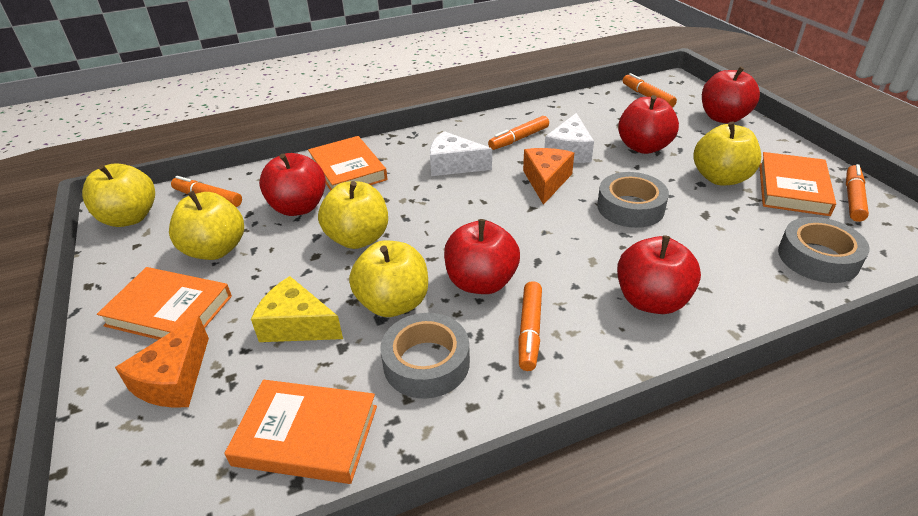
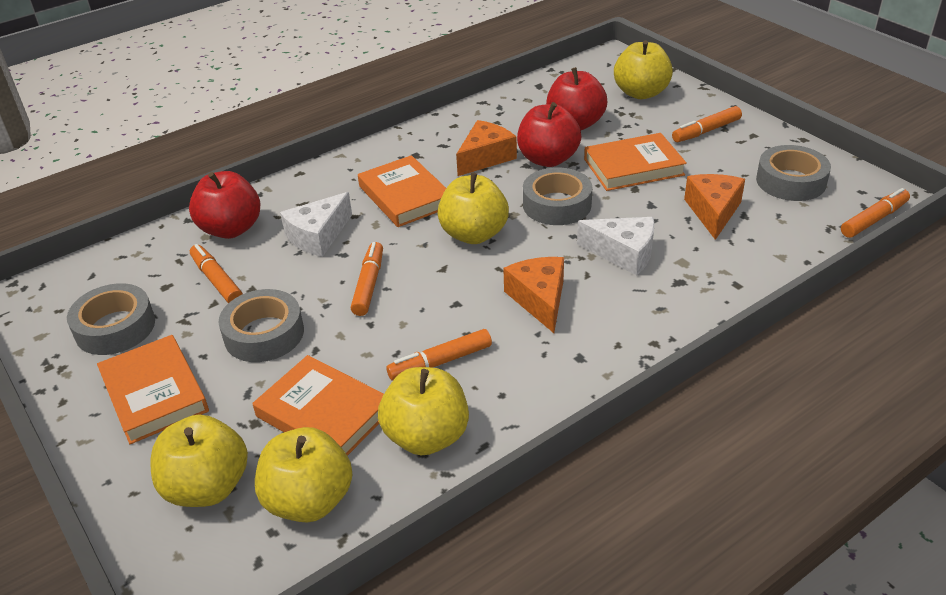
grey tape: 3 -> 4
orange cheese: 2 -> 3
red apple: 5 -> 3
yellow cheese: 1 -> 0

